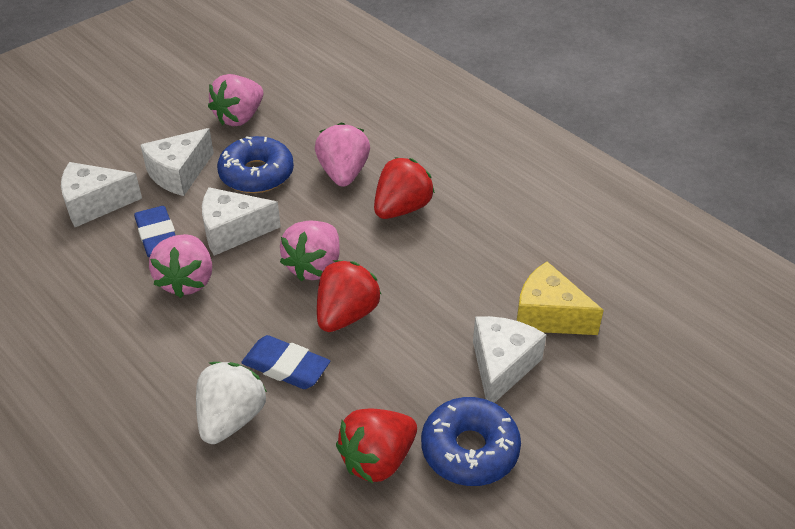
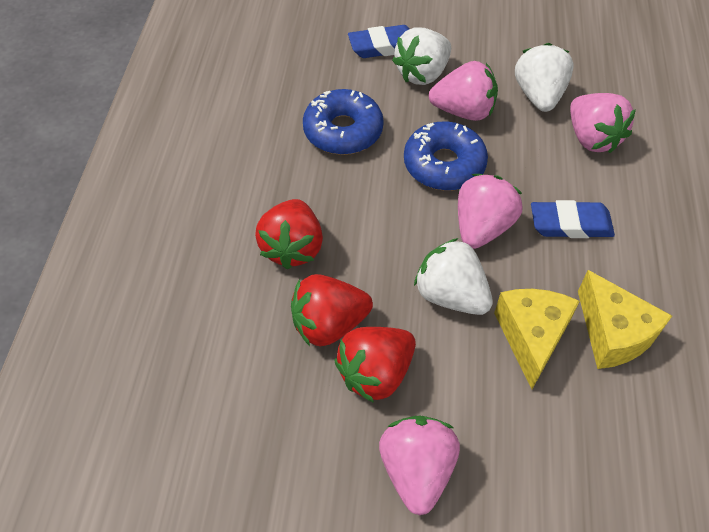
white cheese: 4 -> 0
white strawberry: 1 -> 3
yellow cheese: 1 -> 2

